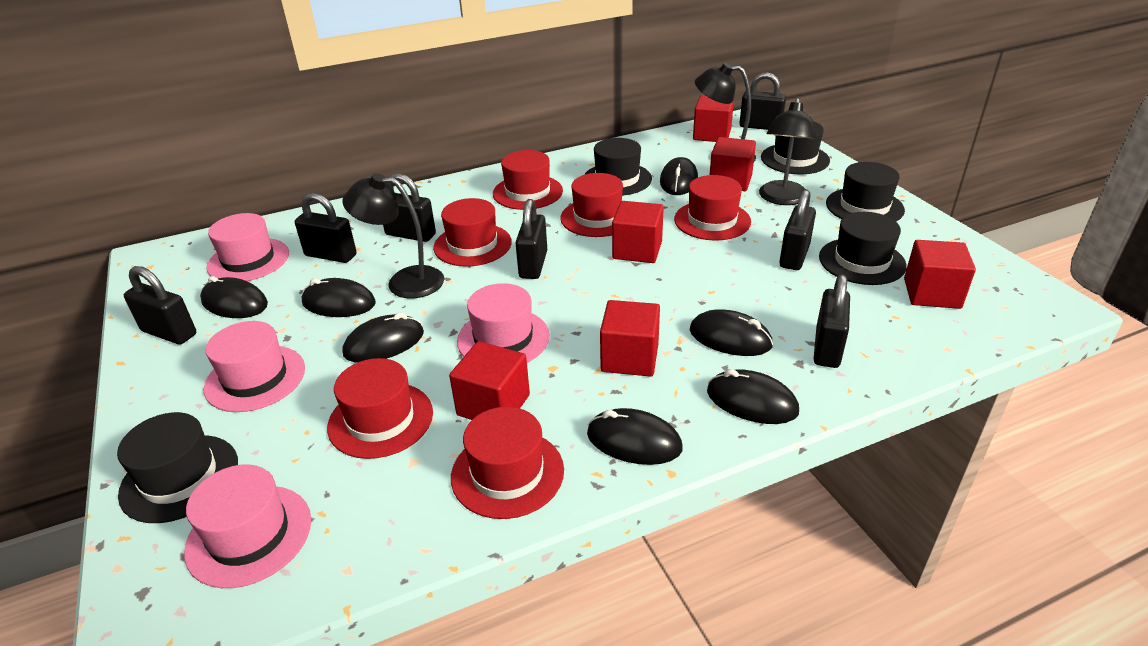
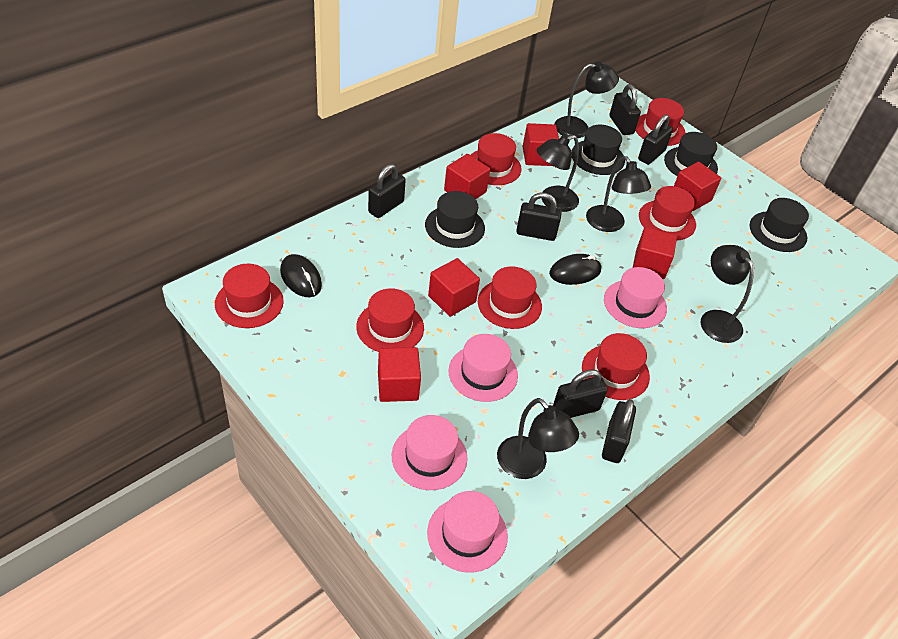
black hat: 5 -> 4
black lamp: 3 -> 5
black mouse: 7 -> 2
black padlock: 7 -> 6
red hat: 6 -> 7

